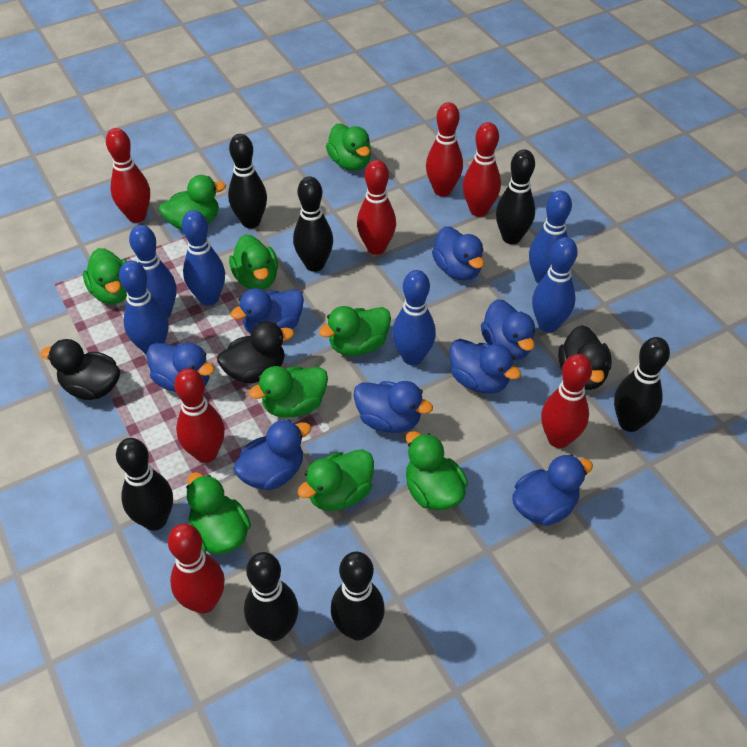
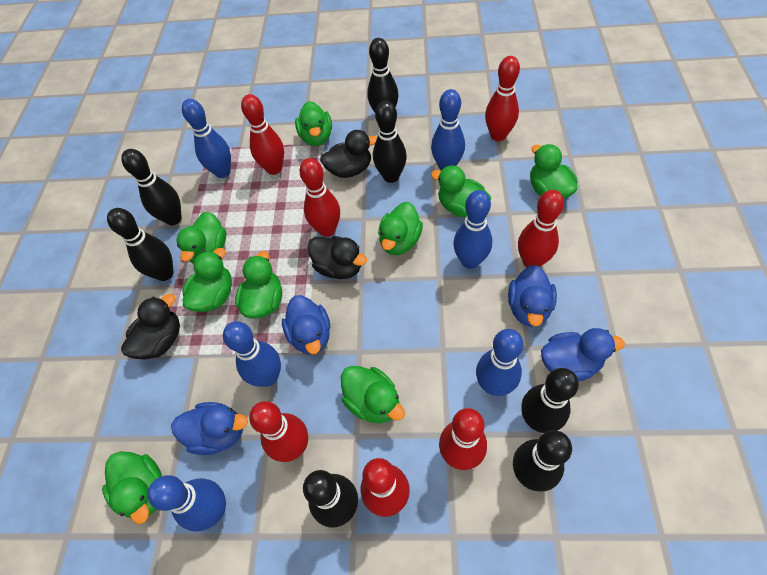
blue duck: 8 -> 4

